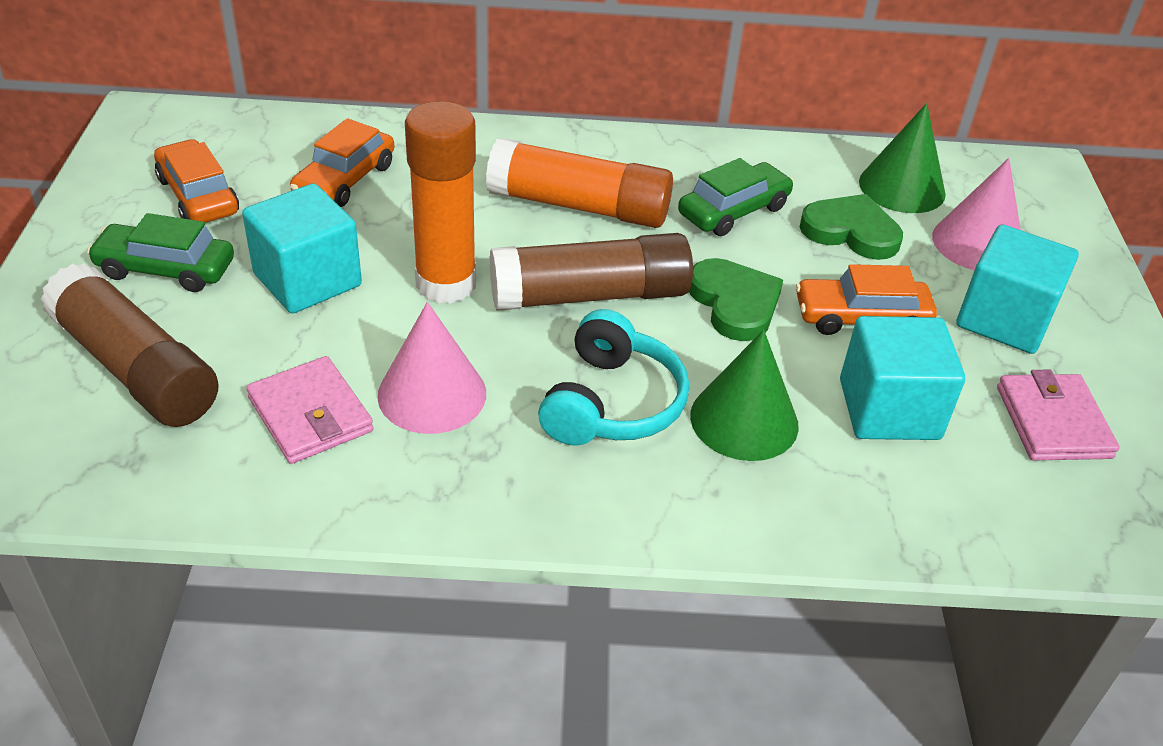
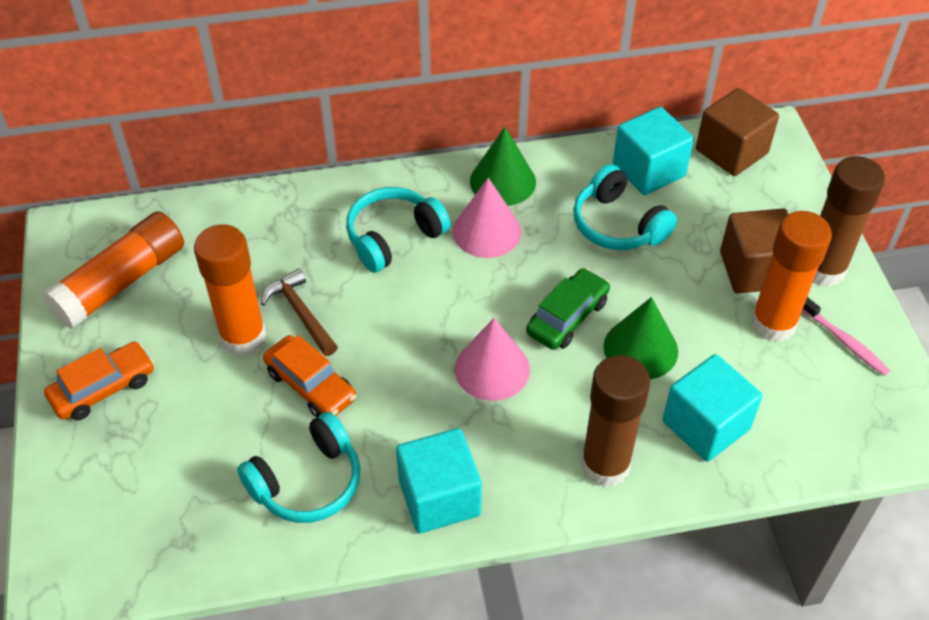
brown cube: 0 -> 2
brown hammer: 0 -> 1
green car: 2 -> 1
green heart: 2 -> 0
orange car: 3 -> 2
orange glue stick: 2 -> 3
pink toothbrush: 0 -> 1
pink wallet: 2 -> 0
turquoise headphones: 1 -> 3

